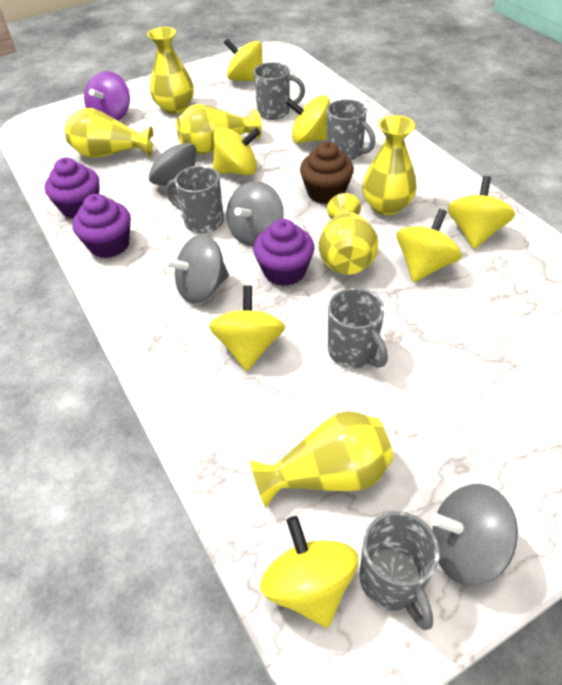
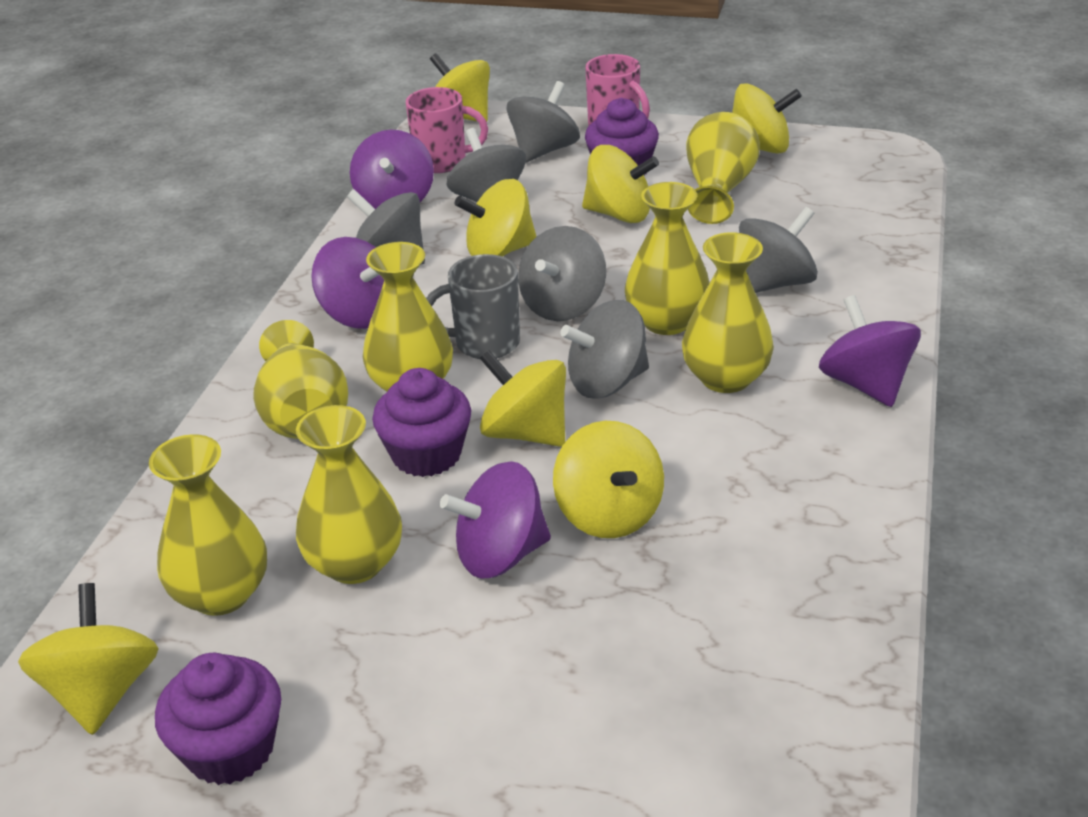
brown cupcake: 1 -> 0
grey mug: 5 -> 1
grey spinning top: 4 -> 6
pink mug: 0 -> 2
purple spinning top: 1 -> 4
yellow vase: 6 -> 7

